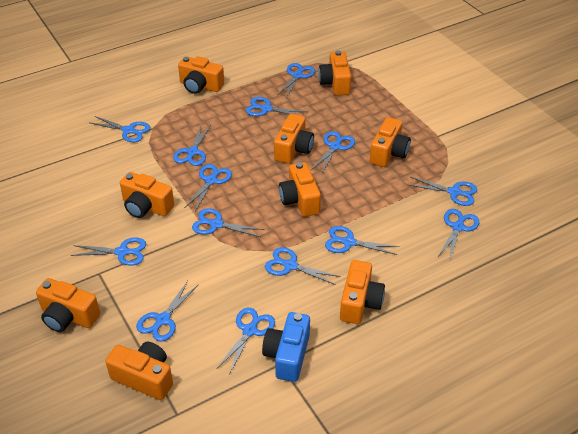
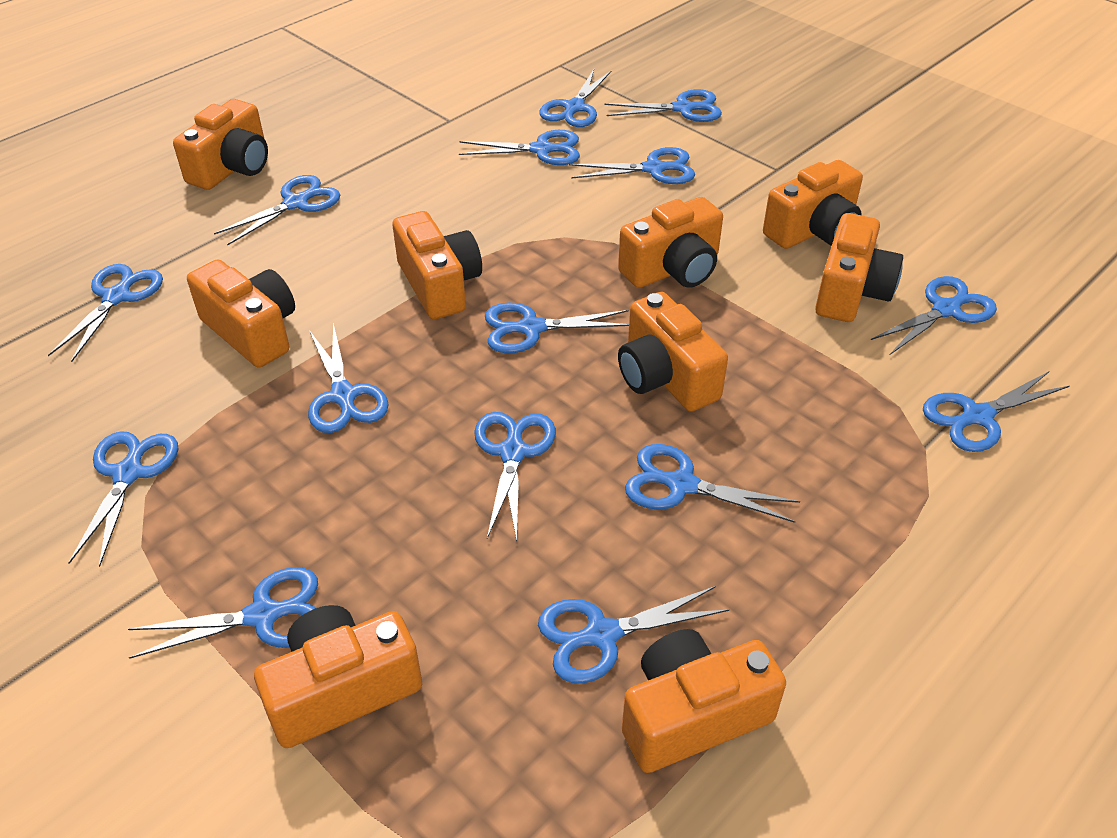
blue camera: 1 -> 0
blue scissors: 14 -> 15

